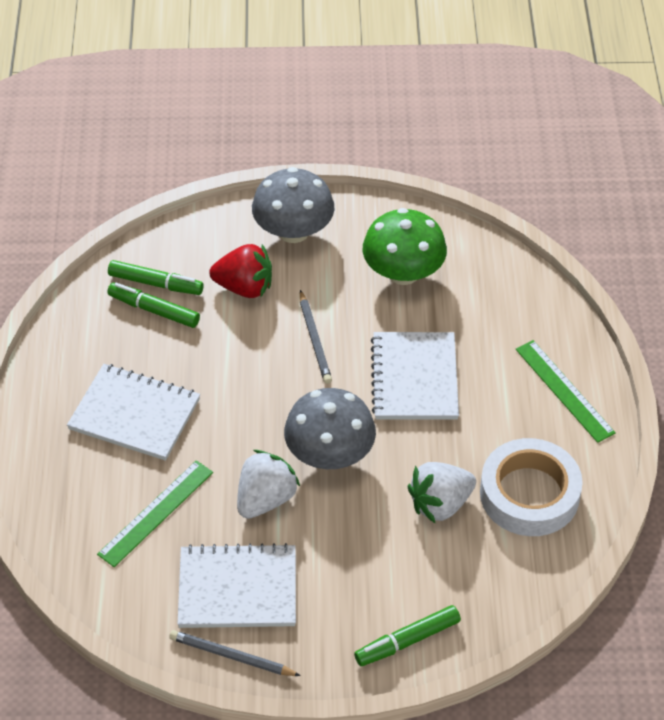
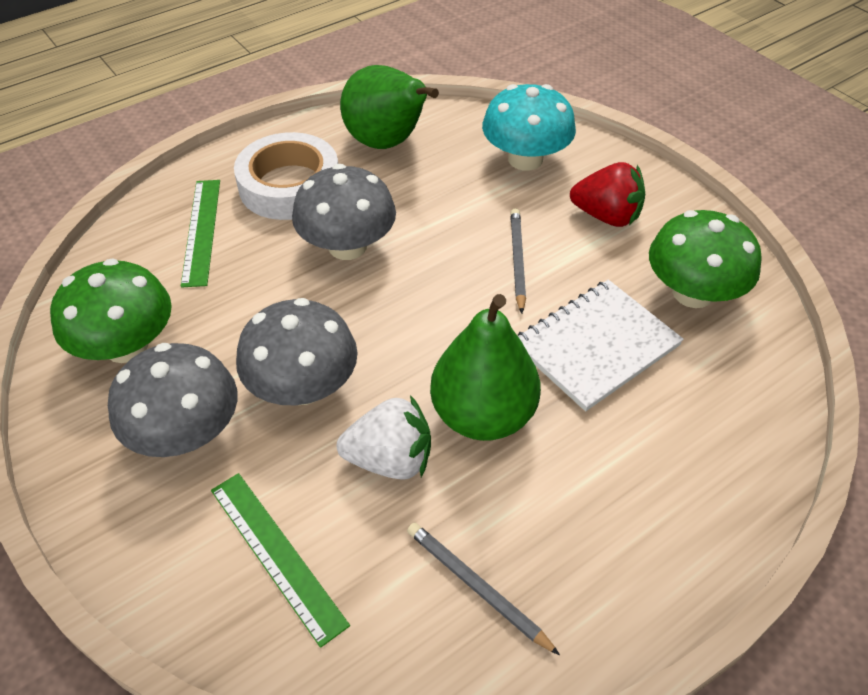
green marker: 3 -> 0
green mushroom: 1 -> 2
green pear: 0 -> 2
grey mushroom: 2 -> 3
turquoise mushroom: 0 -> 1
white notebook: 3 -> 1
white strawberry: 2 -> 1

